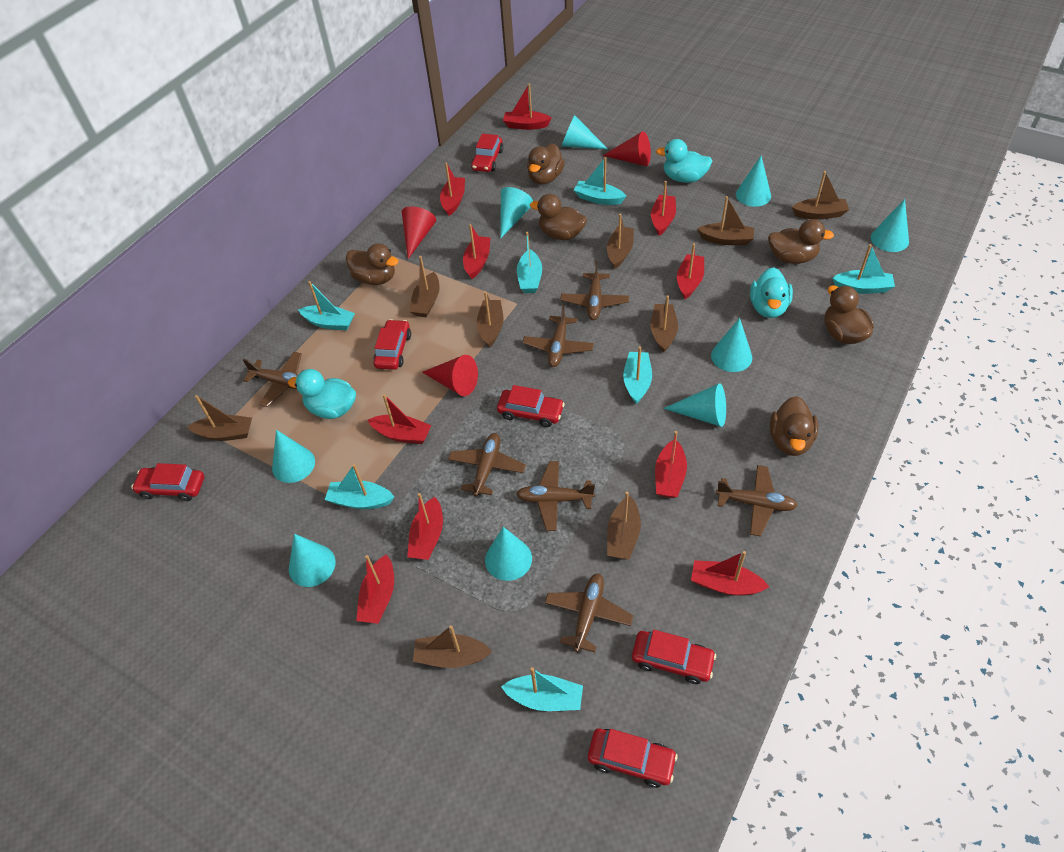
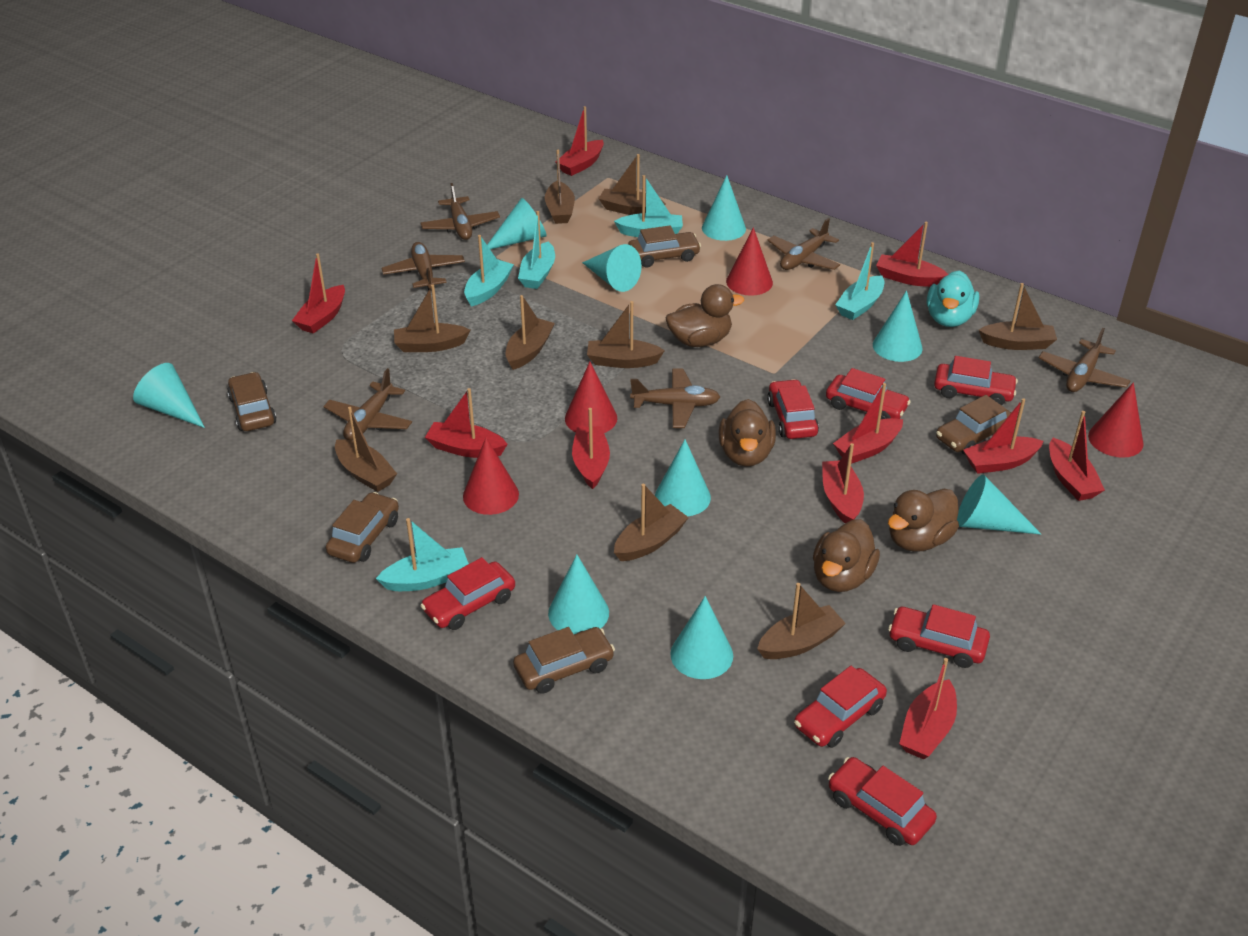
brown car: 0 -> 5
brown duck: 6 -> 4
brown plane: 7 -> 6
red car: 6 -> 7
red cone: 3 -> 4
turquoise boat: 7 -> 5
turquoise duck: 3 -> 1

